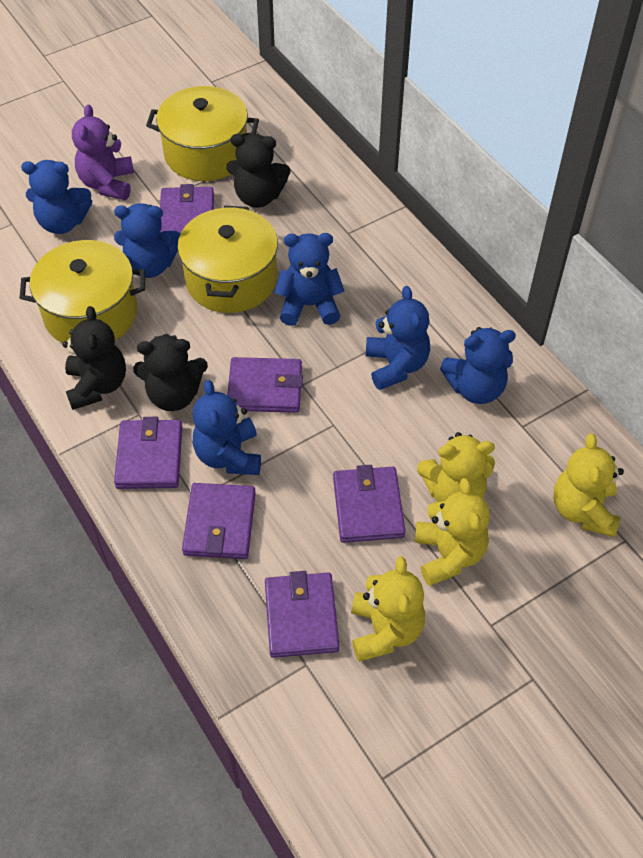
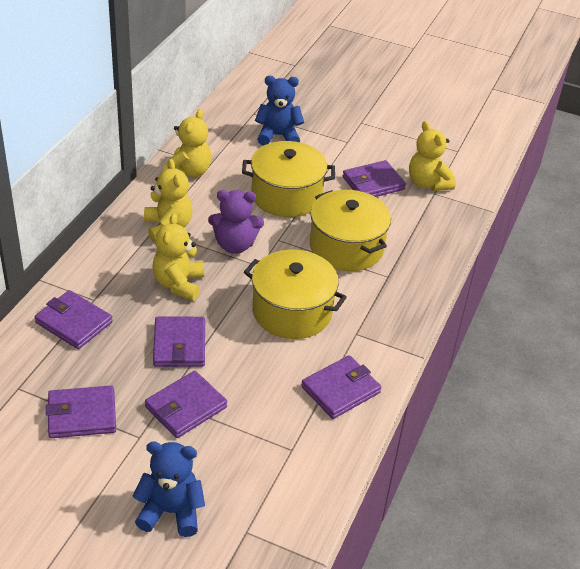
black teddy bear: 3 -> 0
blue teddy bear: 6 -> 2

